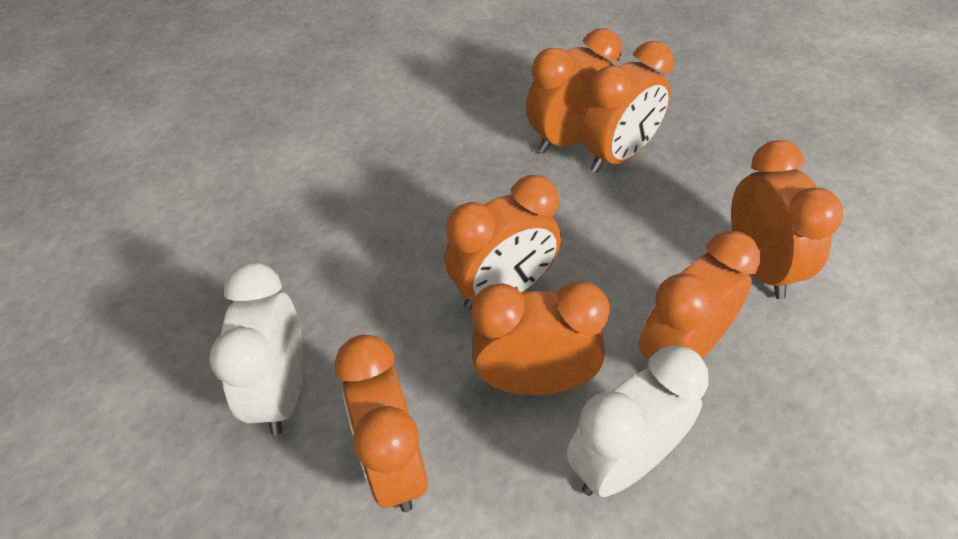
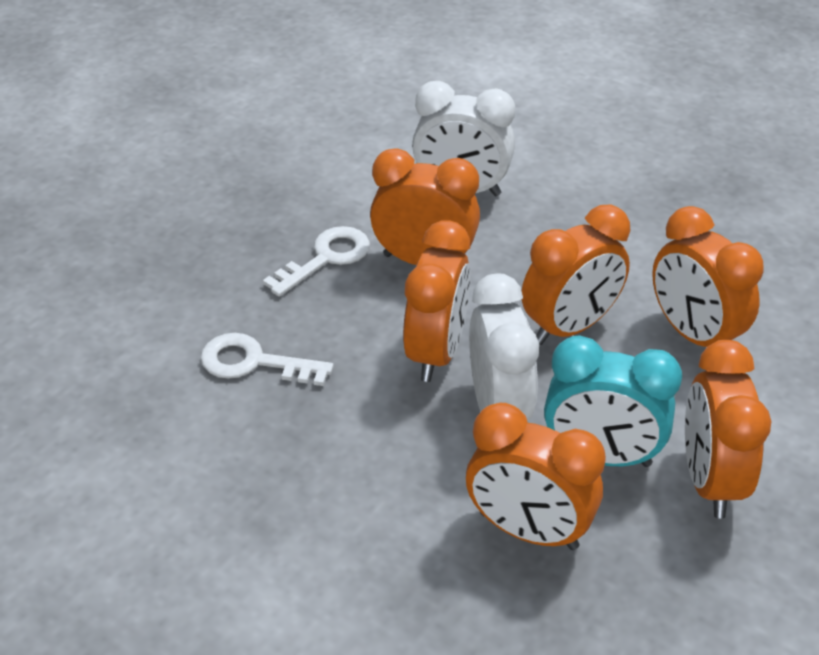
orange clock: 7 -> 6
turquoise clock: 0 -> 1
white key: 0 -> 2

